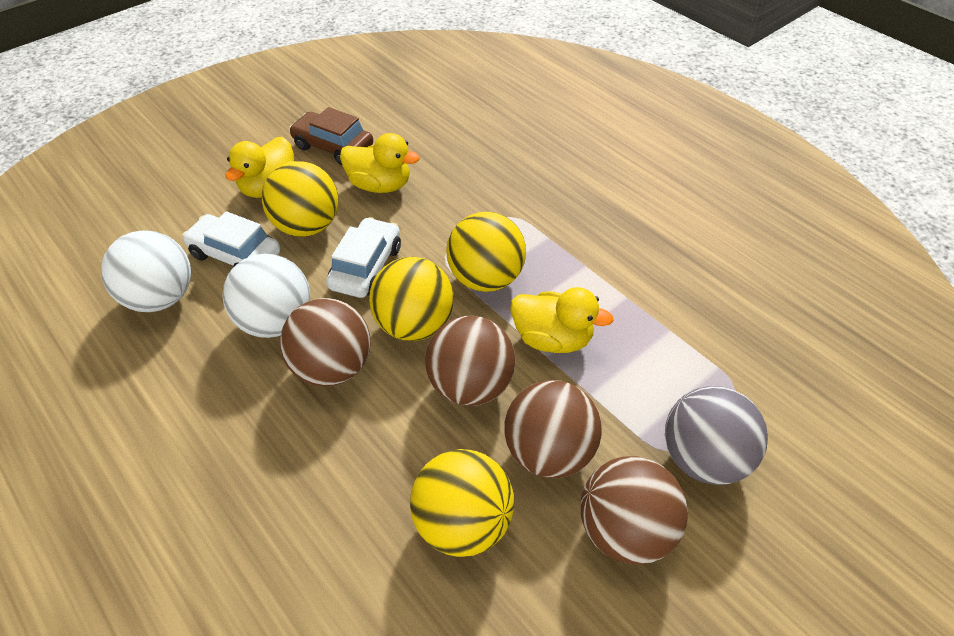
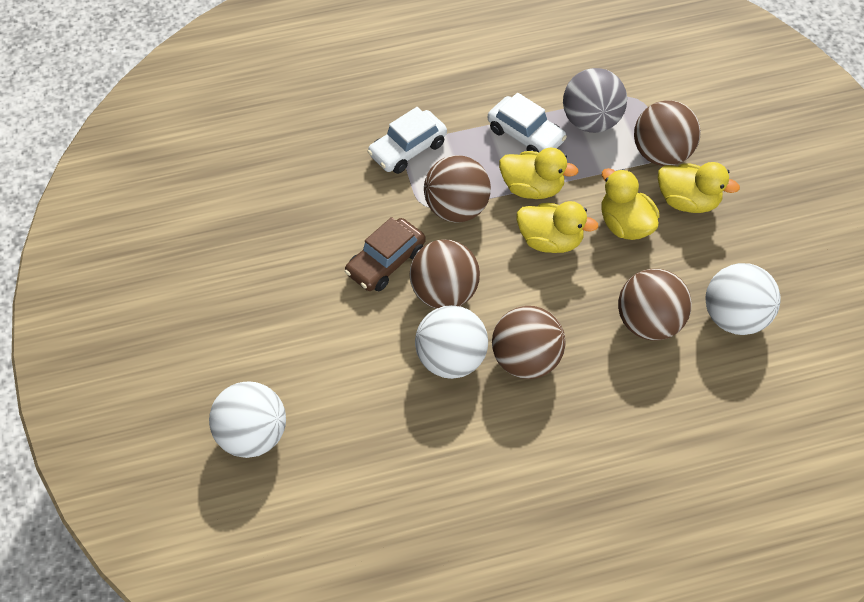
brown ball: 4 -> 5
white ball: 2 -> 3
yellow ball: 4 -> 0
yellow duck: 3 -> 4

